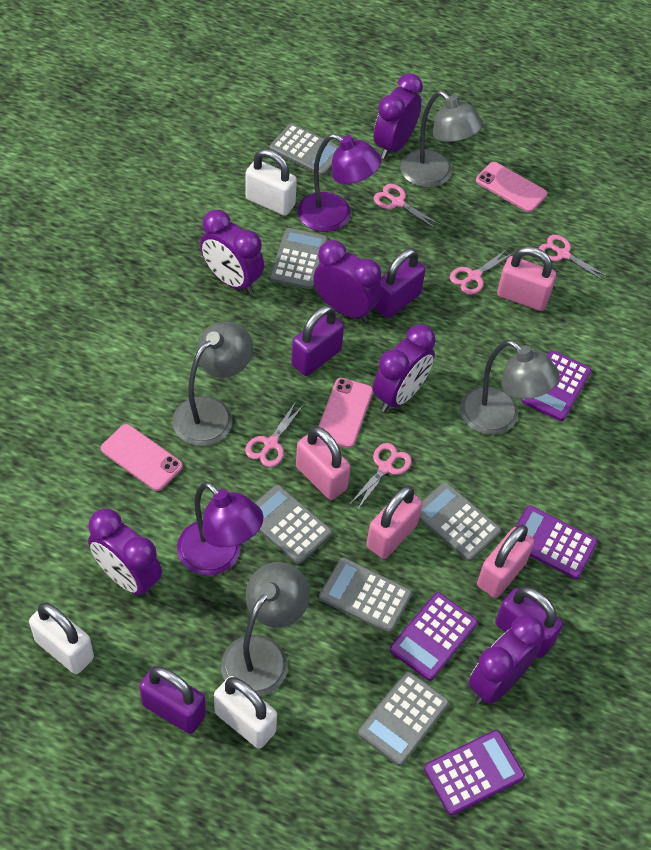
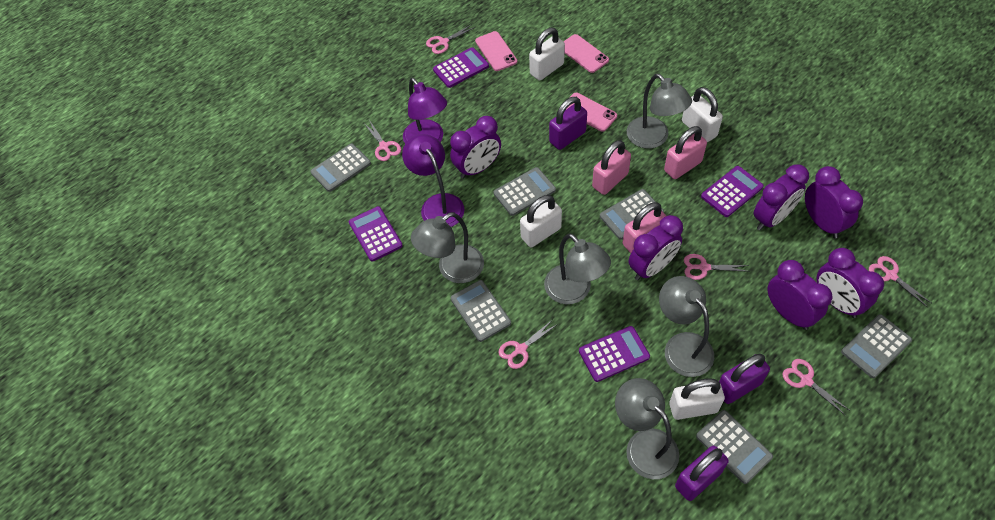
grey lamp: 4 -> 5
pink padlock: 4 -> 3
pink scissors: 5 -> 6
purple padlock: 4 -> 3
white padlock: 3 -> 4

